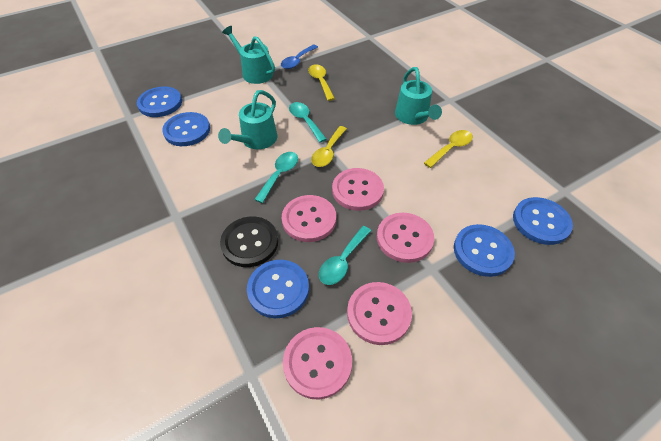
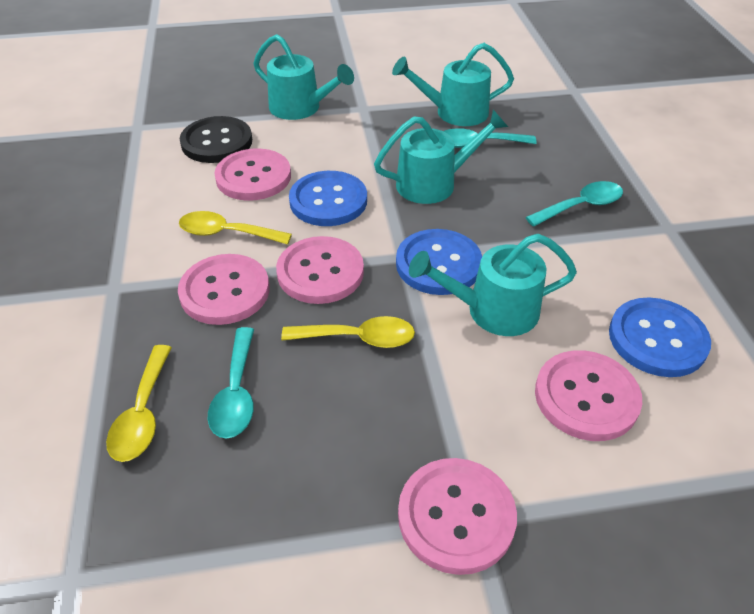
blue button: 5 -> 3
blue spoon: 1 -> 0
turquoise watering can: 3 -> 4

